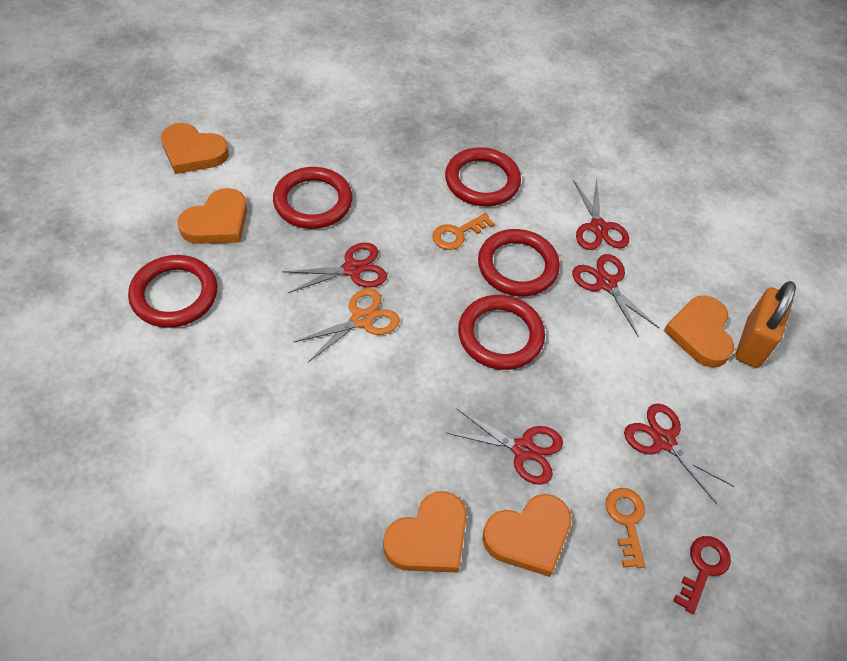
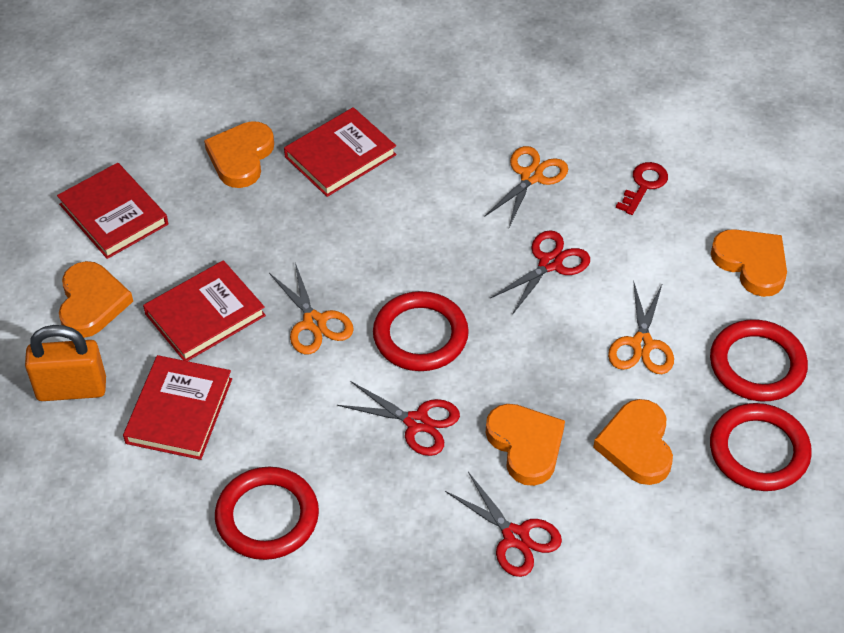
orange key: 2 -> 0
orange scissors: 1 -> 3
red book: 0 -> 4
red ring: 5 -> 4
red scissors: 5 -> 3

